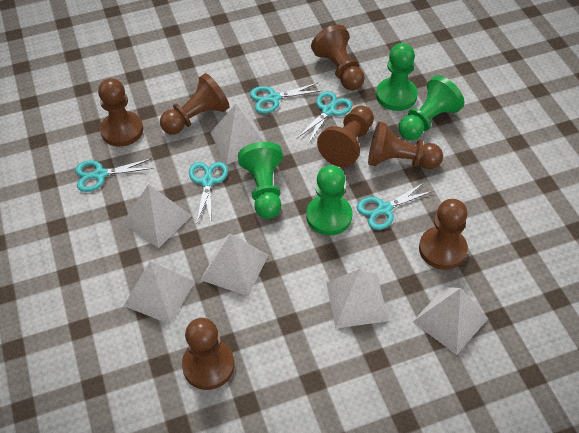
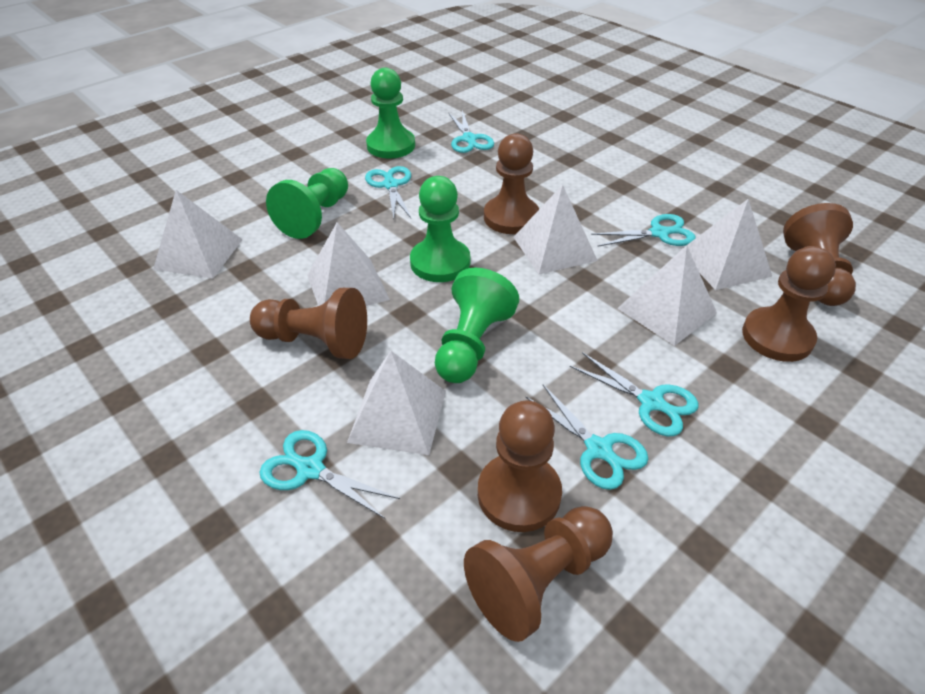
brown pawn: 7 -> 6
turquoise scissors: 5 -> 6

